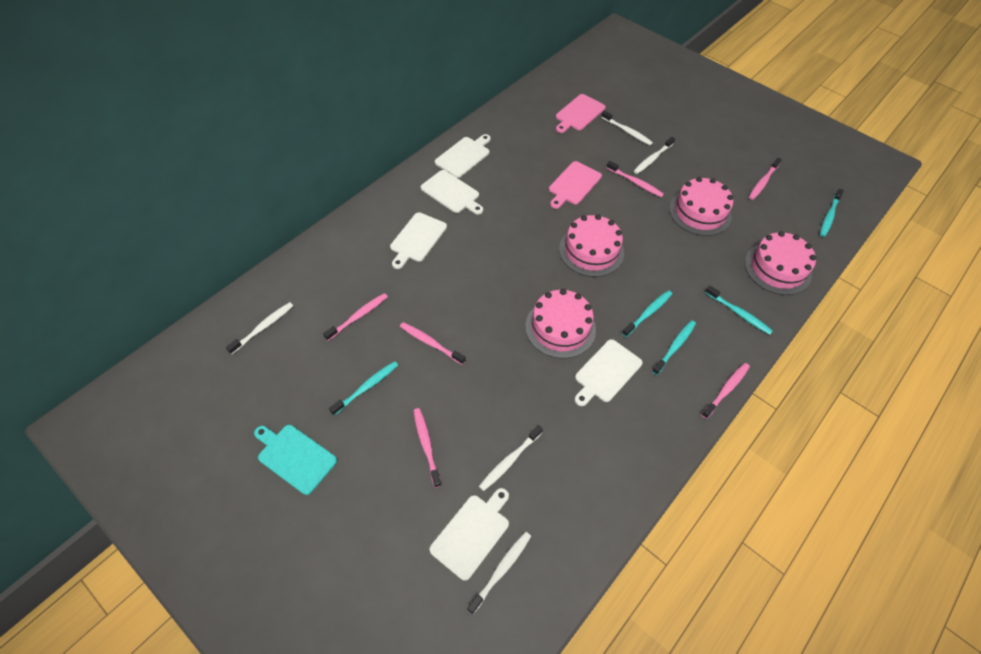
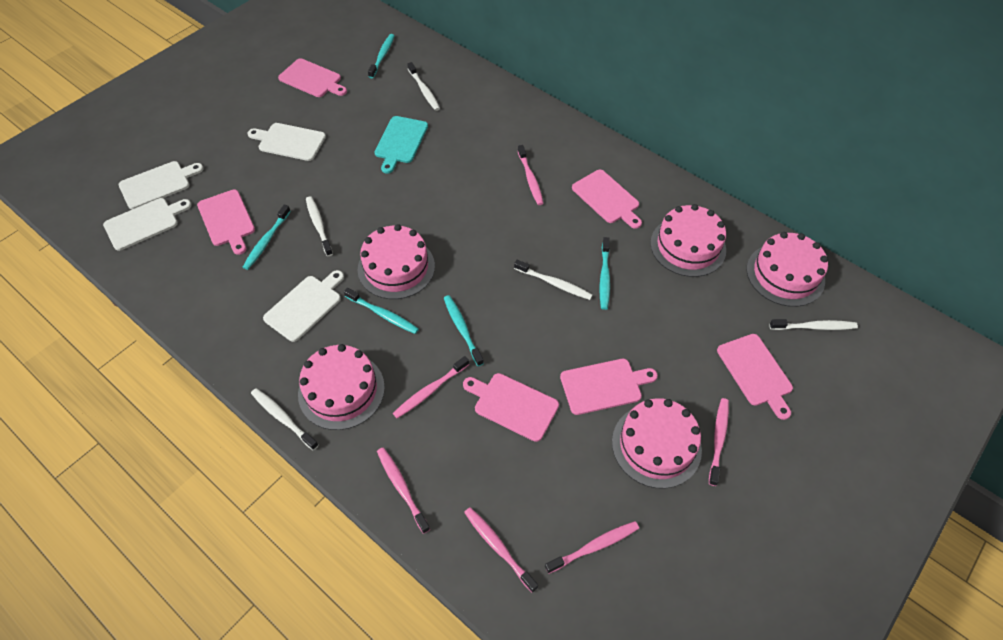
pink cake: 4 -> 5
pink cutting board: 2 -> 6
white cutting board: 5 -> 4

